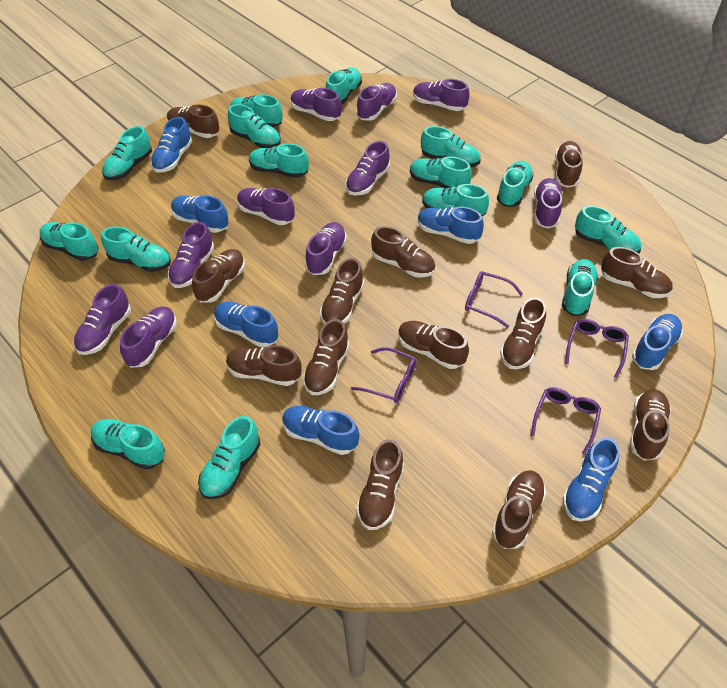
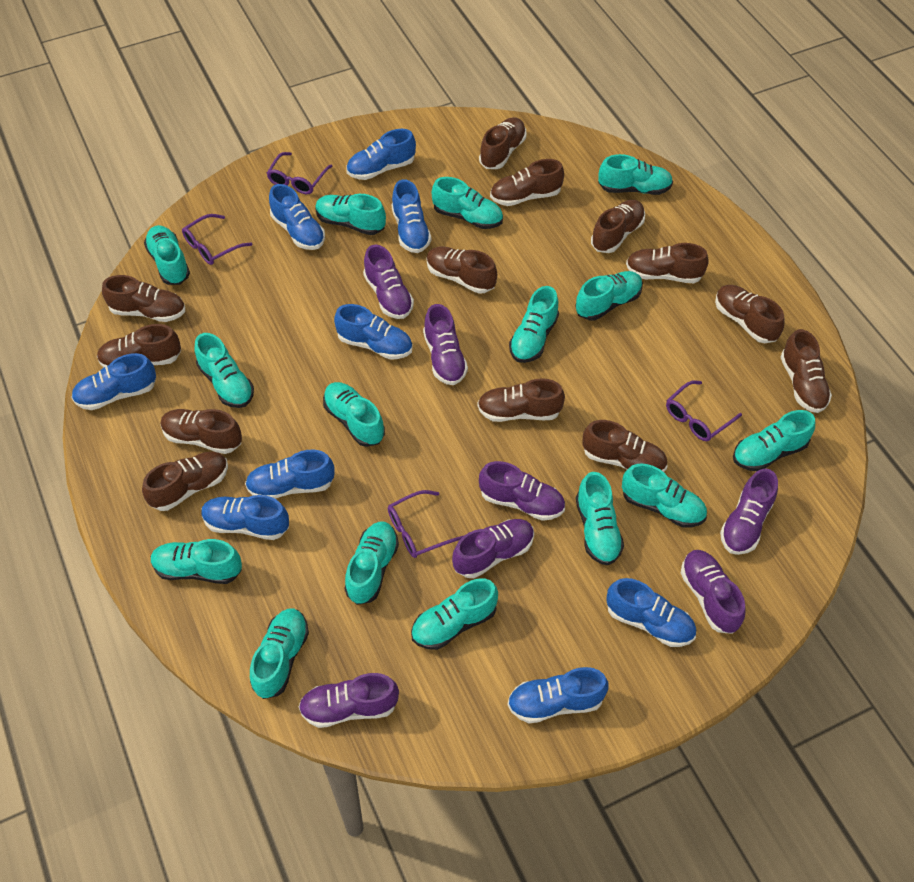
blue shoe: 7 -> 9
purple shoe: 10 -> 7

